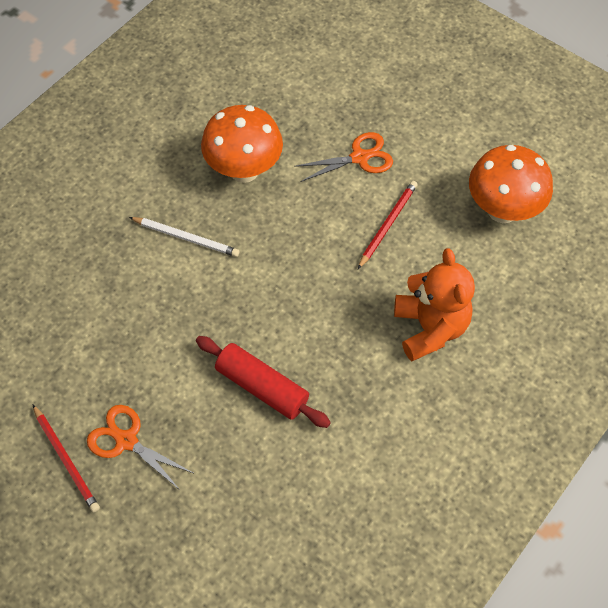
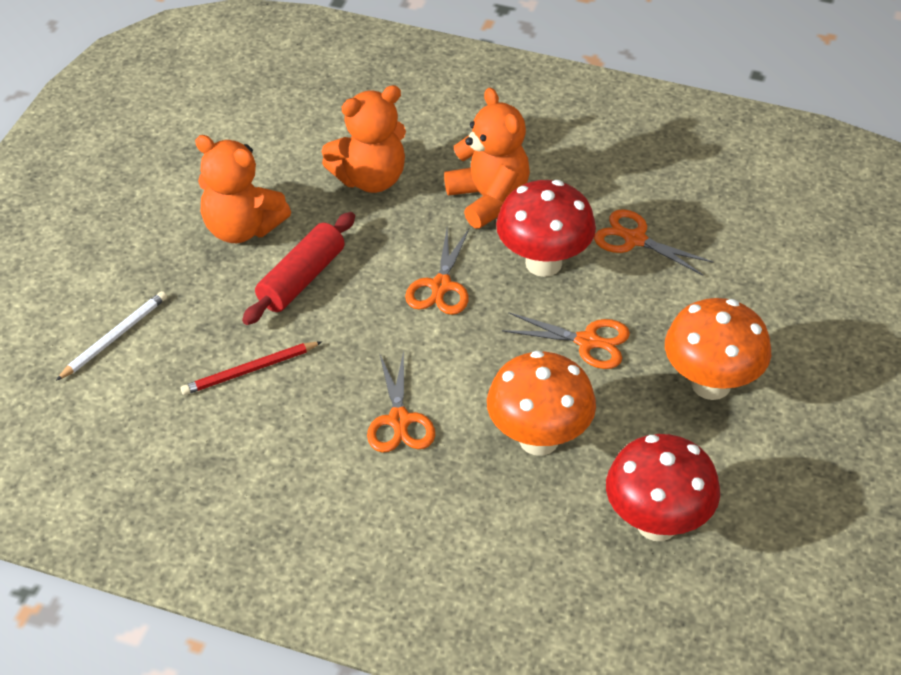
orange scissors: 2 -> 4
orange teddy bear: 1 -> 3
red mushroom: 0 -> 2
red pencil: 2 -> 1

